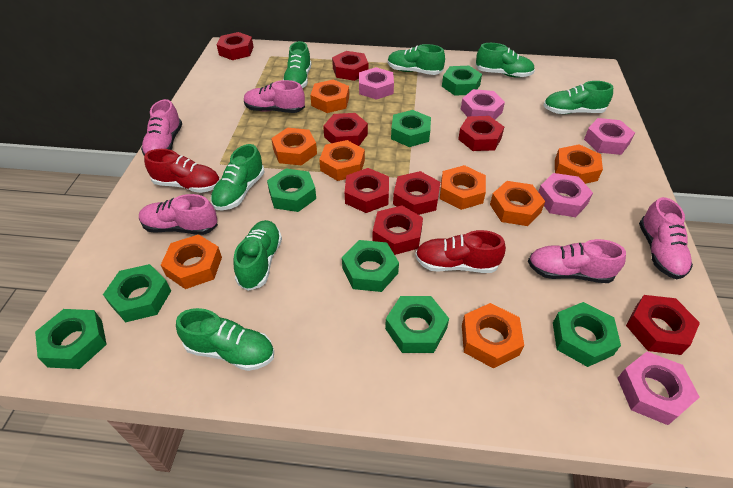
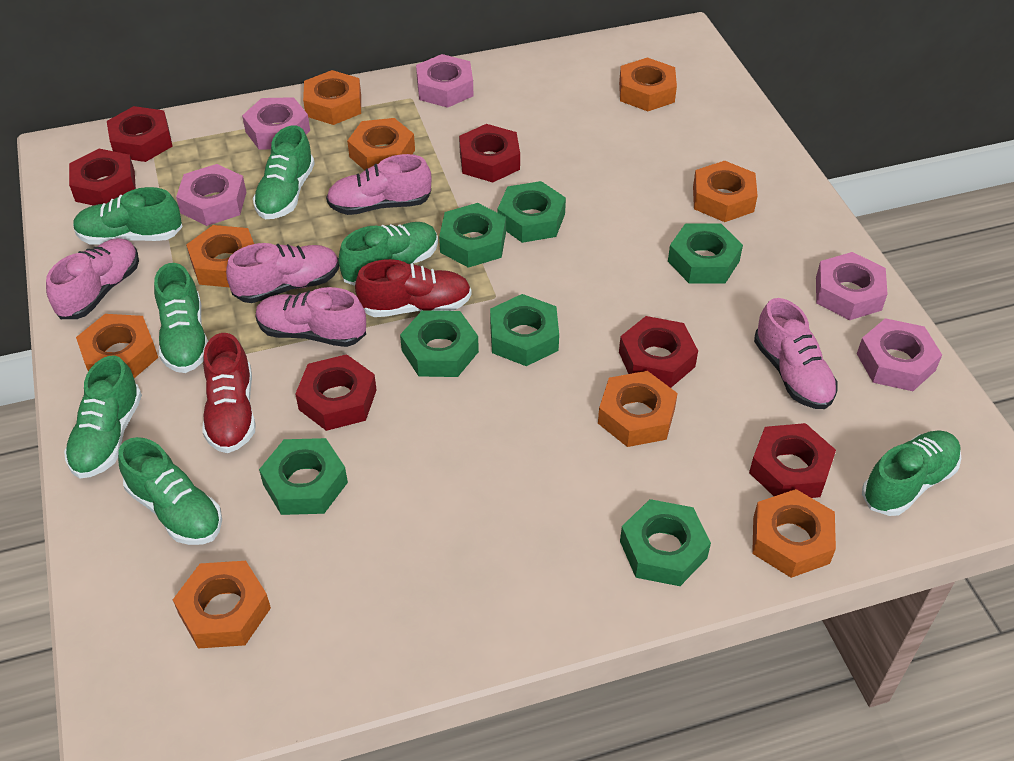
green nut: 8 -> 7
orange nut: 8 -> 9
red nut: 8 -> 6

